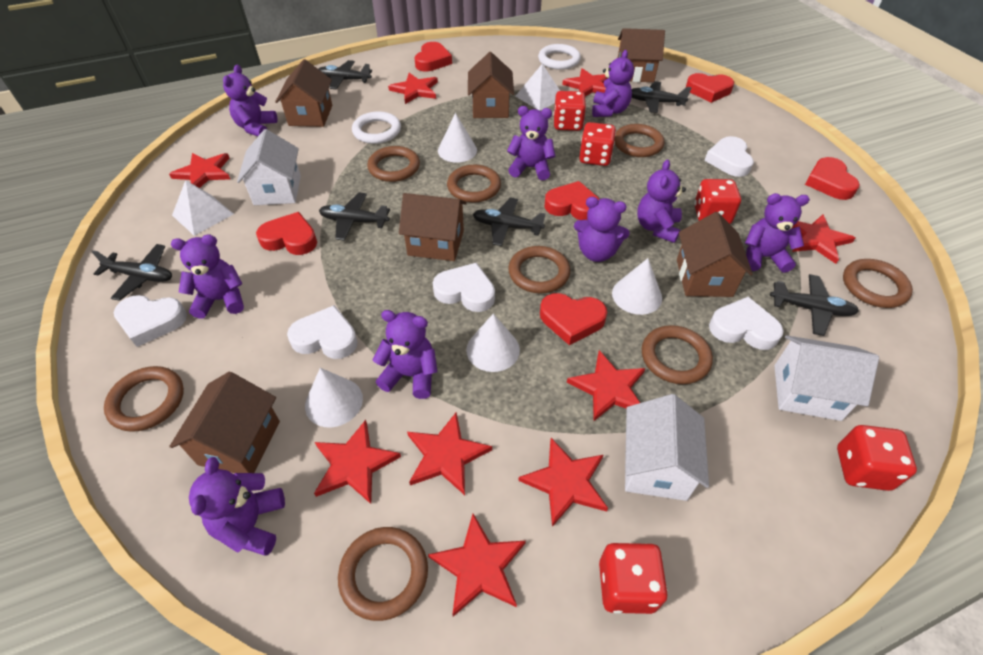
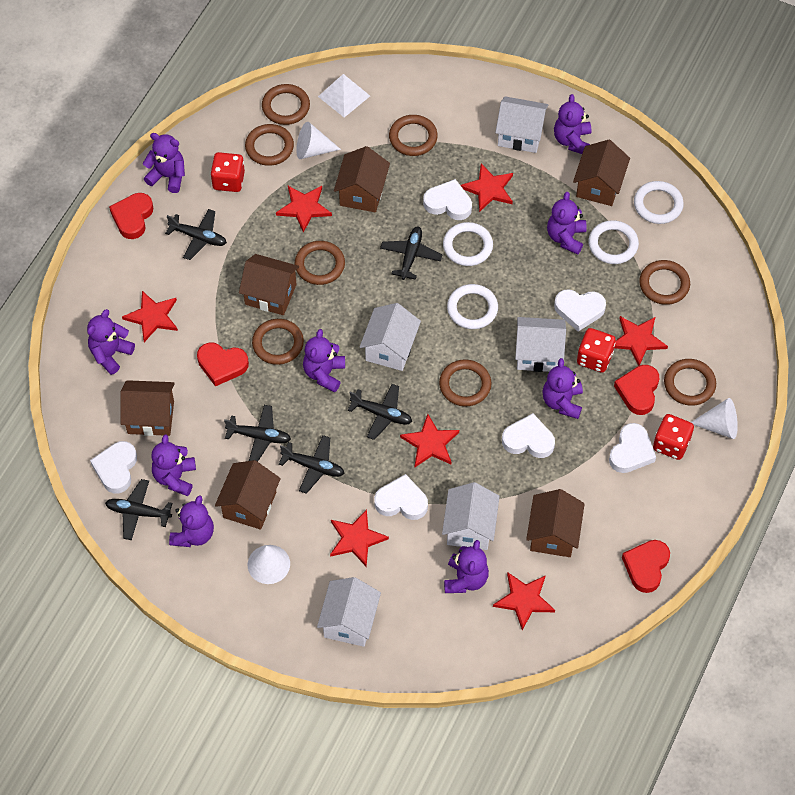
red dice: 5 -> 3
red heart: 6 -> 4
red star: 9 -> 7
white cone: 4 -> 3
white heart: 5 -> 6
white house: 3 -> 5
white pyramid: 2 -> 1
white ring: 2 -> 4

